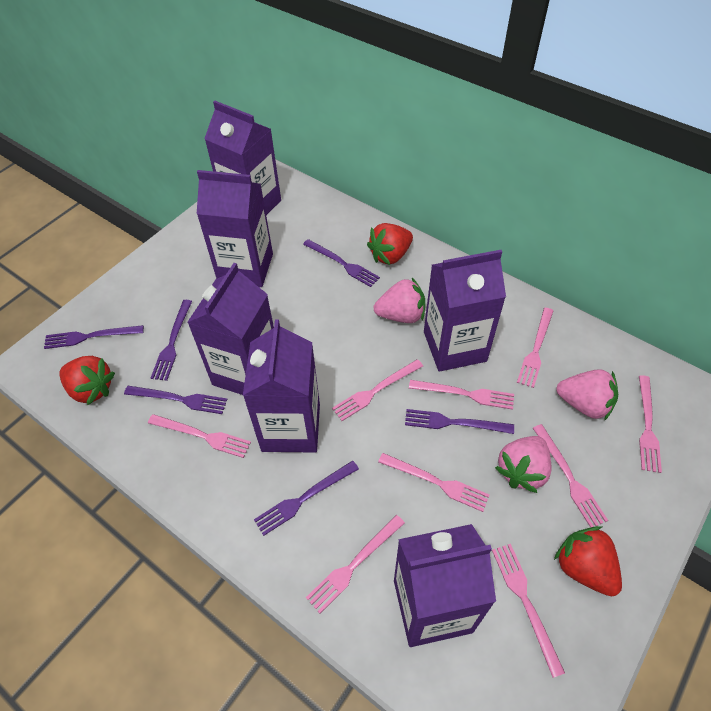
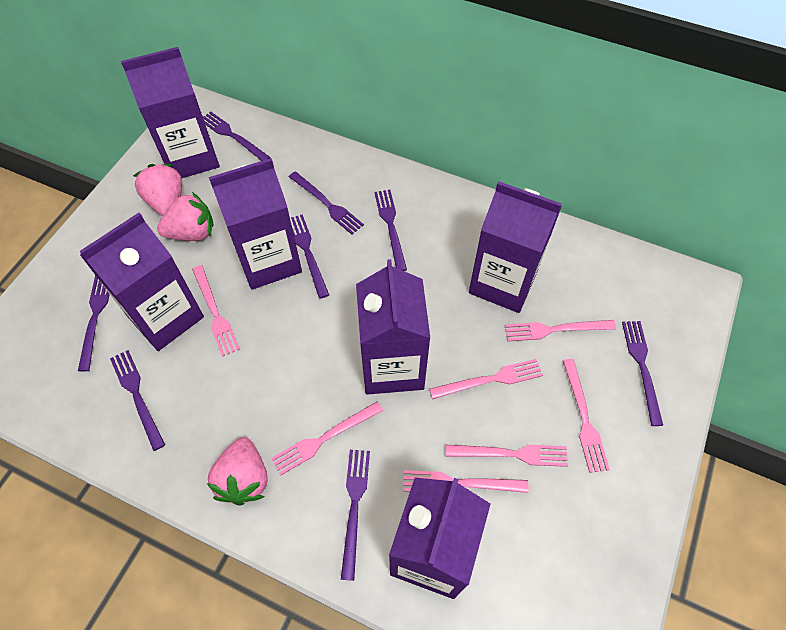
pink fork: 9 -> 7
purple fork: 6 -> 8
red strawberry: 3 -> 0

